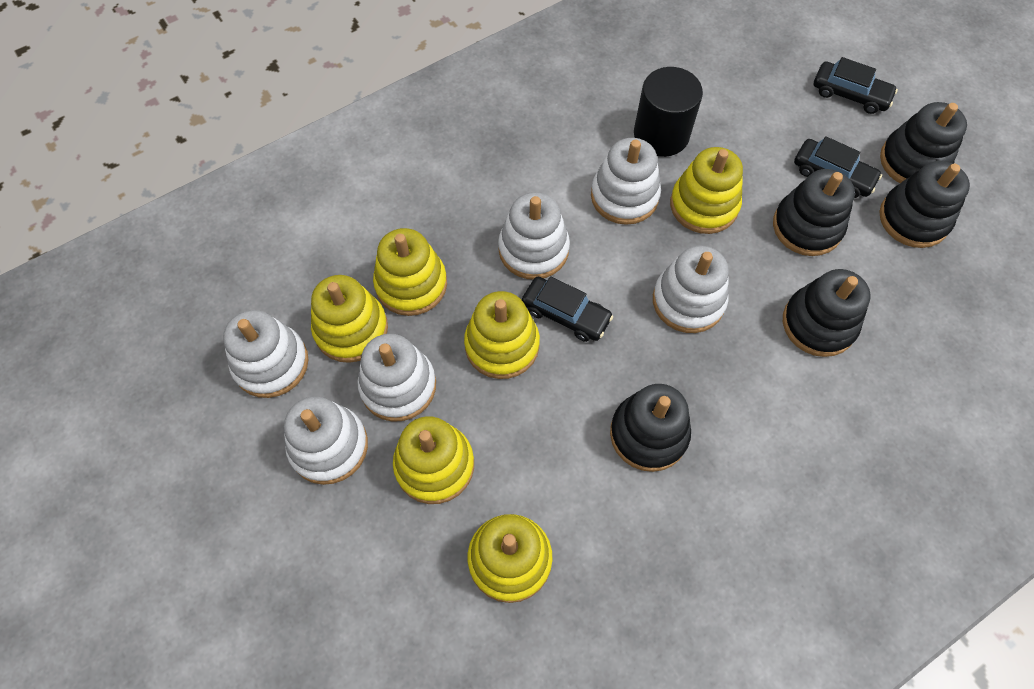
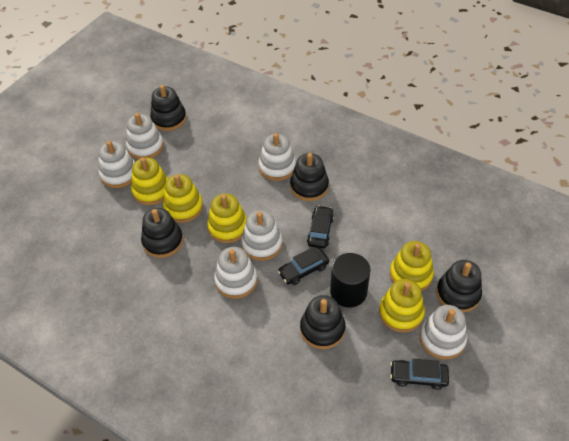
yellow stacking toy: 6 -> 5

